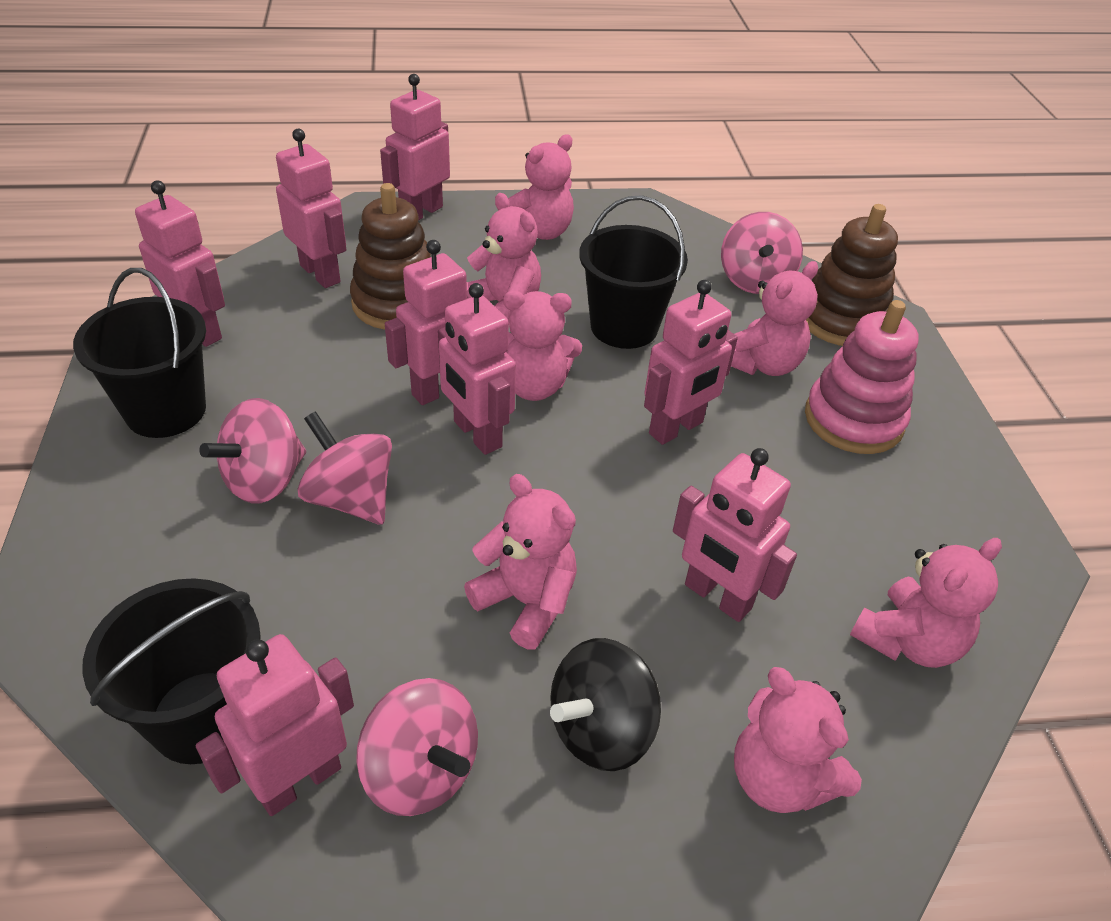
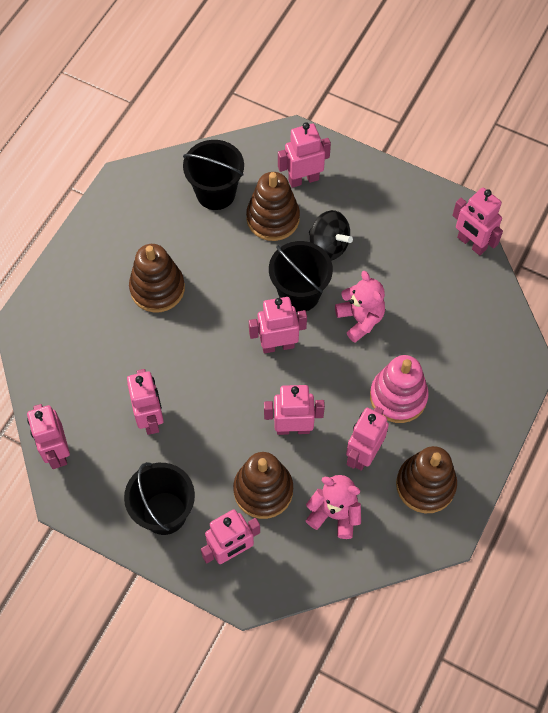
brown stacking toy: 2 -> 4
pink spinning top: 4 -> 0
pink teddy bear: 7 -> 2

